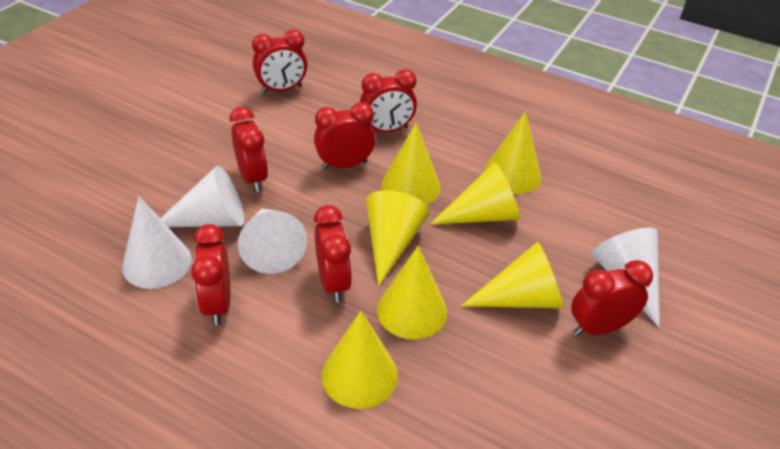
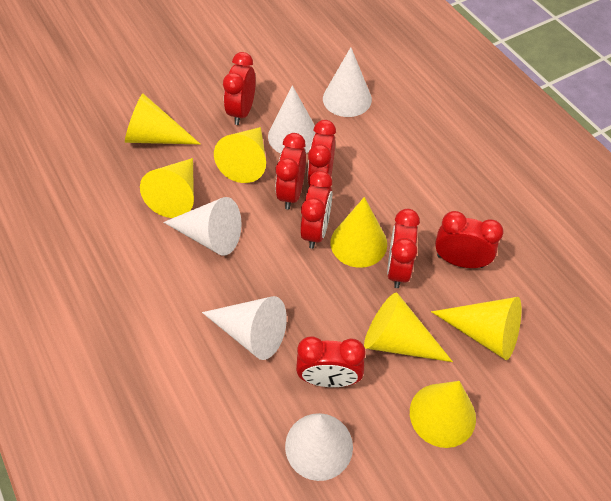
white cone: 4 -> 5

